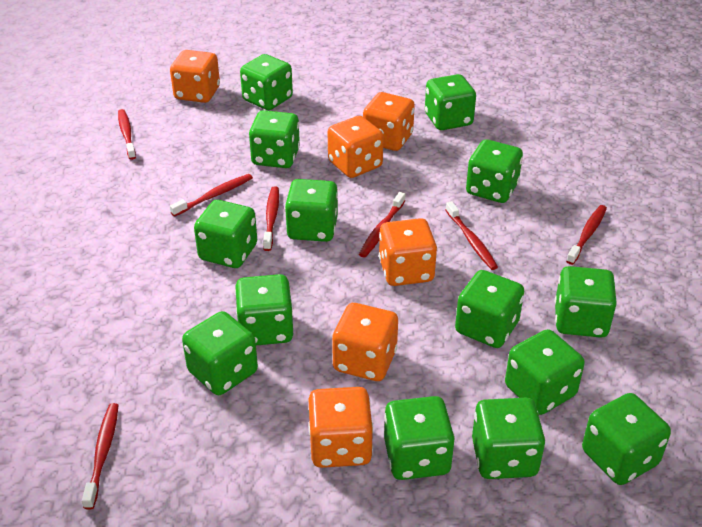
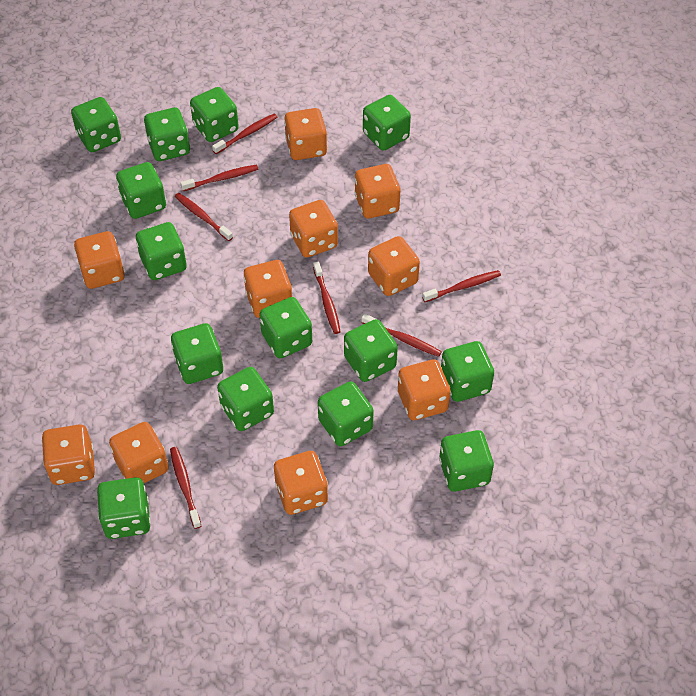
orange dice: 6 -> 10

